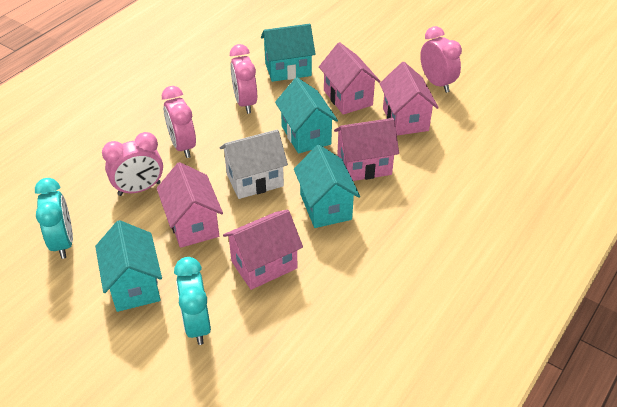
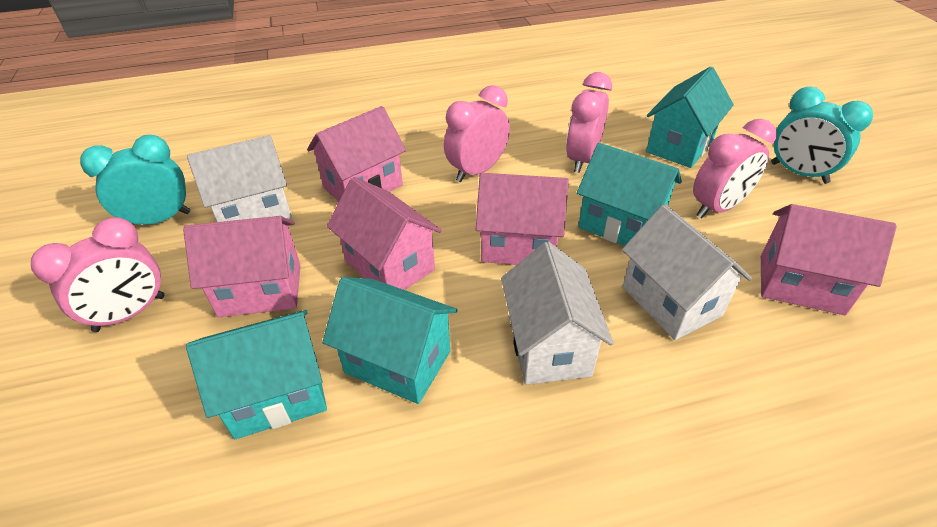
white house: 1 -> 3

